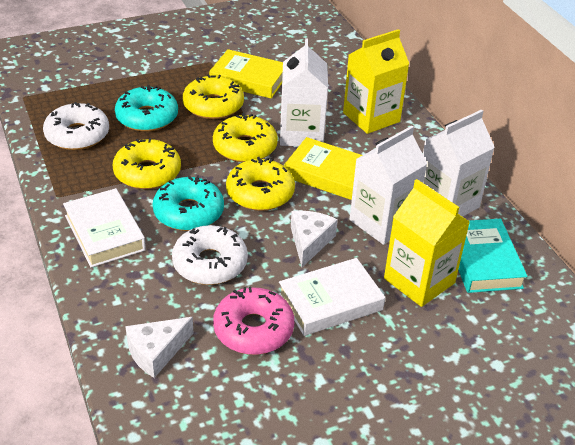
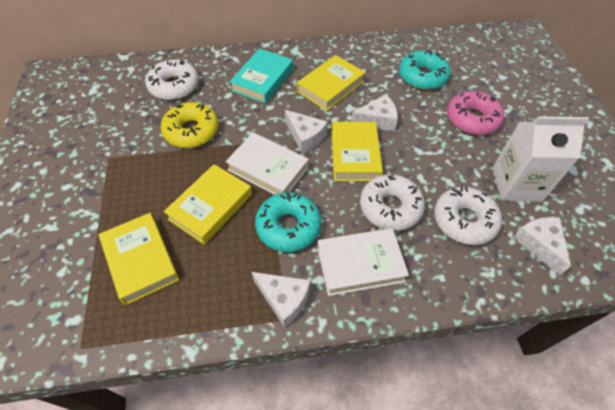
white carton: 3 -> 1
white cheese: 2 -> 4
white donut: 2 -> 3
yellow book: 2 -> 4
yellow carton: 2 -> 0
yellow donut: 4 -> 1

